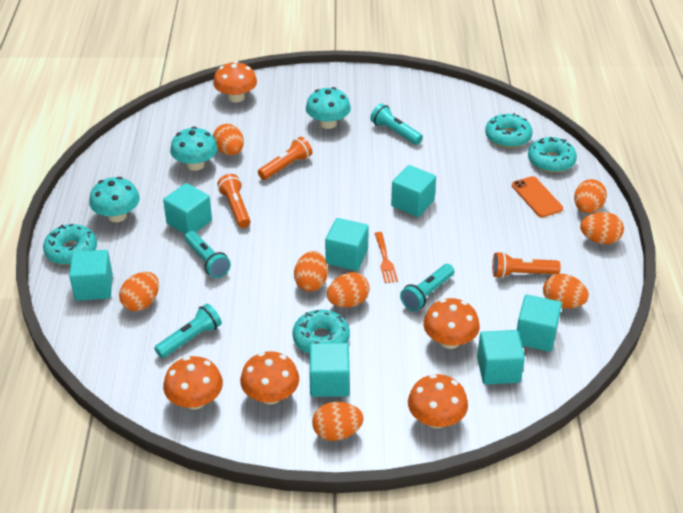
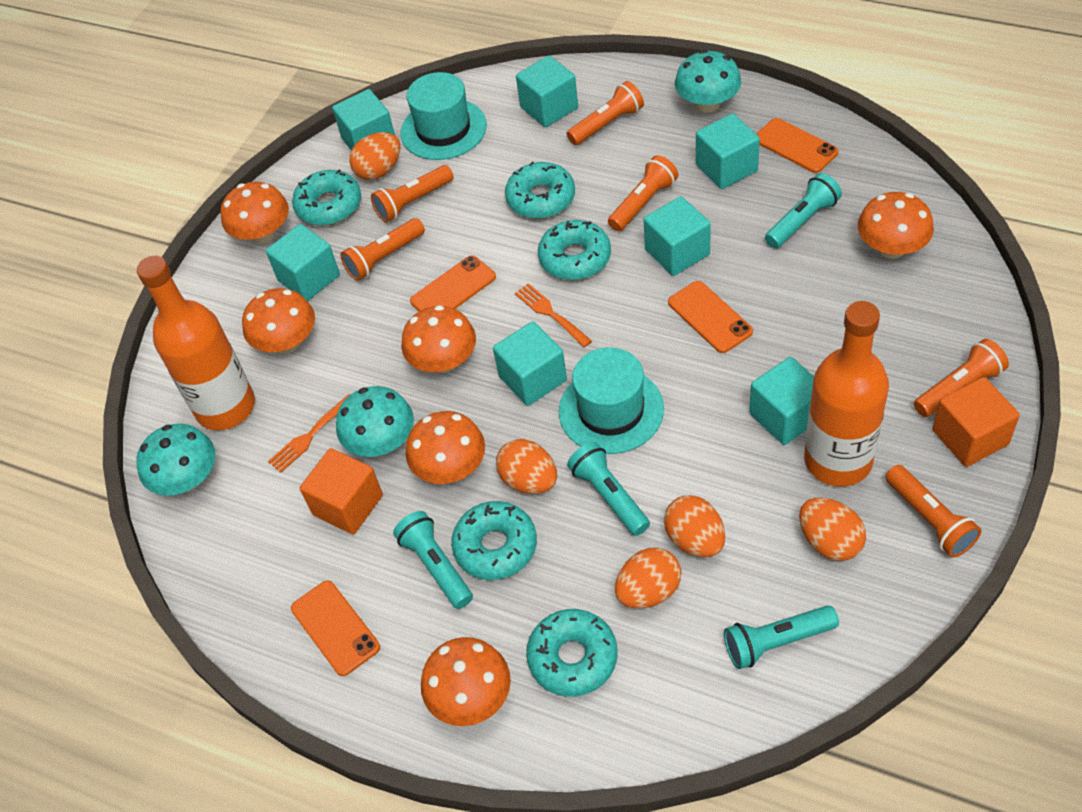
orange bottle: 0 -> 2
orange cube: 0 -> 2
orange egg: 8 -> 5
orange flashlight: 3 -> 6
orange fork: 1 -> 2
orange mushroom: 5 -> 6
orange phone: 1 -> 4
turquoise donut: 4 -> 5
turquoise hat: 0 -> 2

